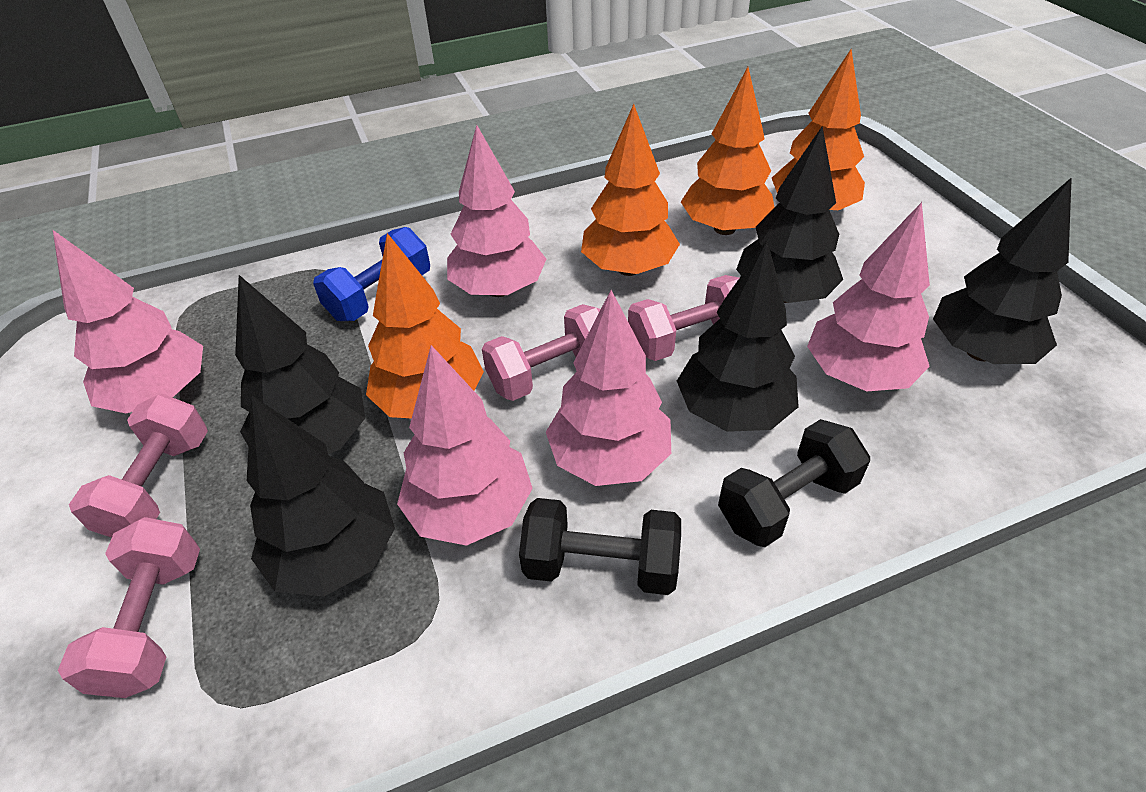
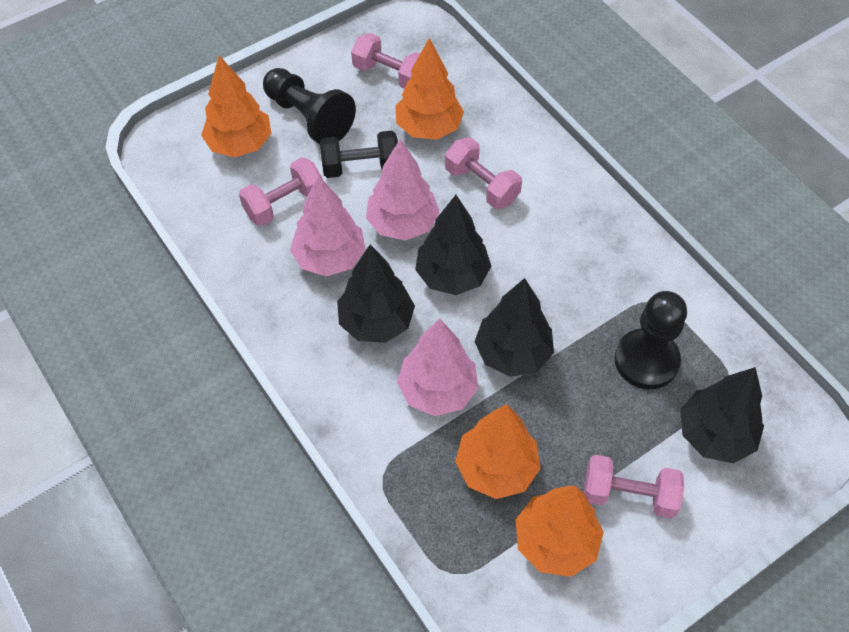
black dumbbell: 2 -> 1
black pawn: 0 -> 2
black tree: 5 -> 4
blue dumbbell: 1 -> 0
pink tree: 5 -> 3

